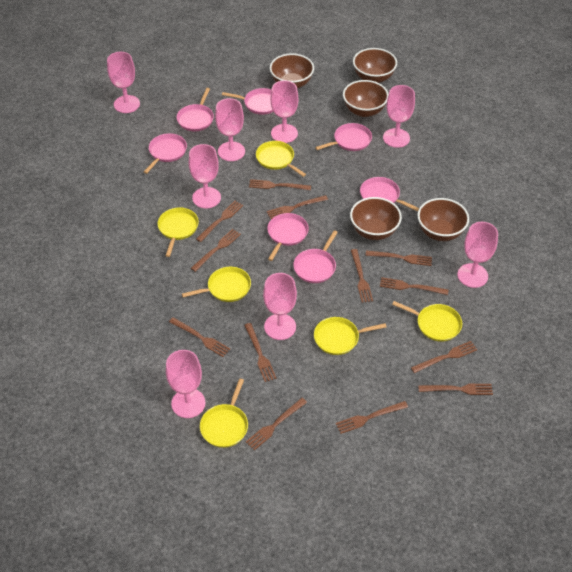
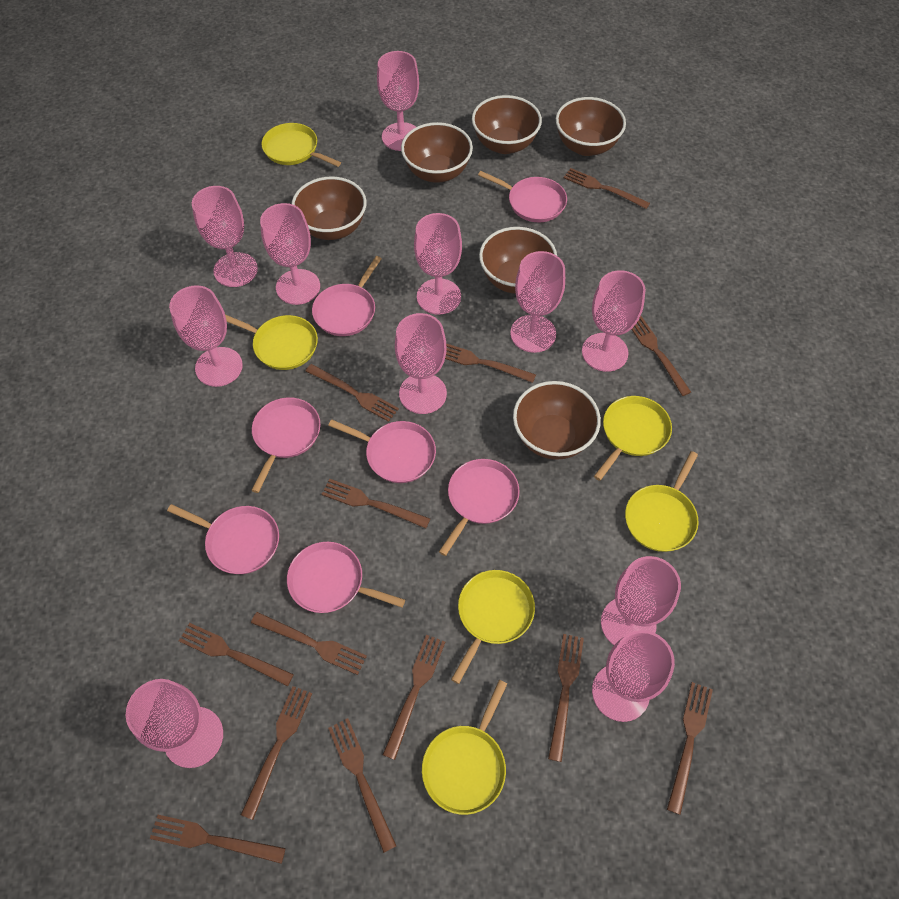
brown bowl: 5 -> 6
pink goblet: 8 -> 11

